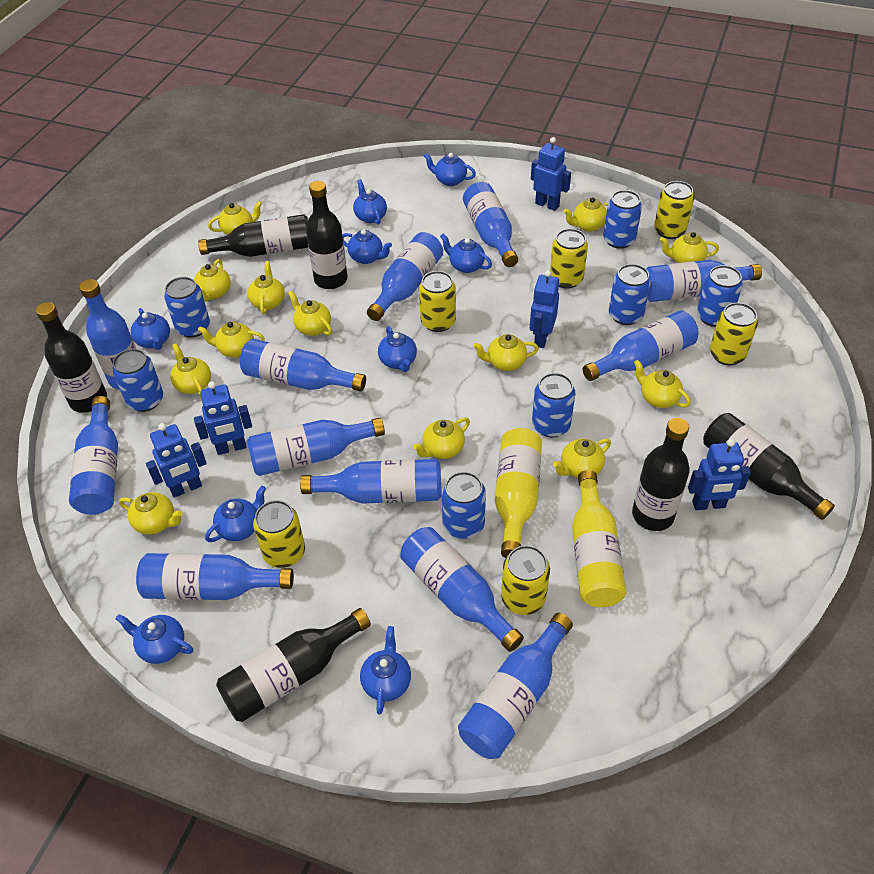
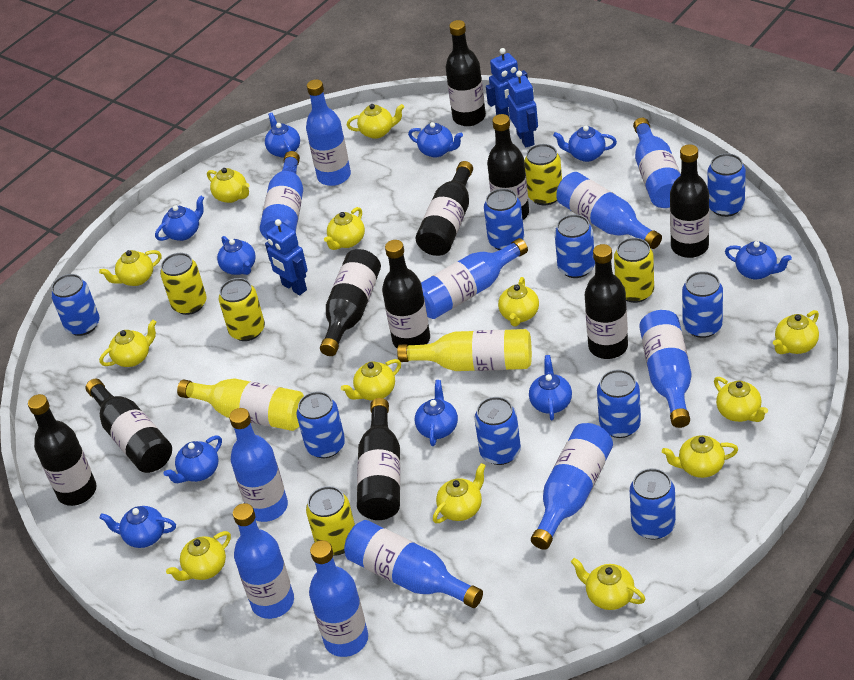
black bottle: 6 -> 10
blue bottle: 12 -> 11
blue can: 7 -> 9
blue robot: 5 -> 3
blue teapot: 9 -> 10
yellow can: 6 -> 5

